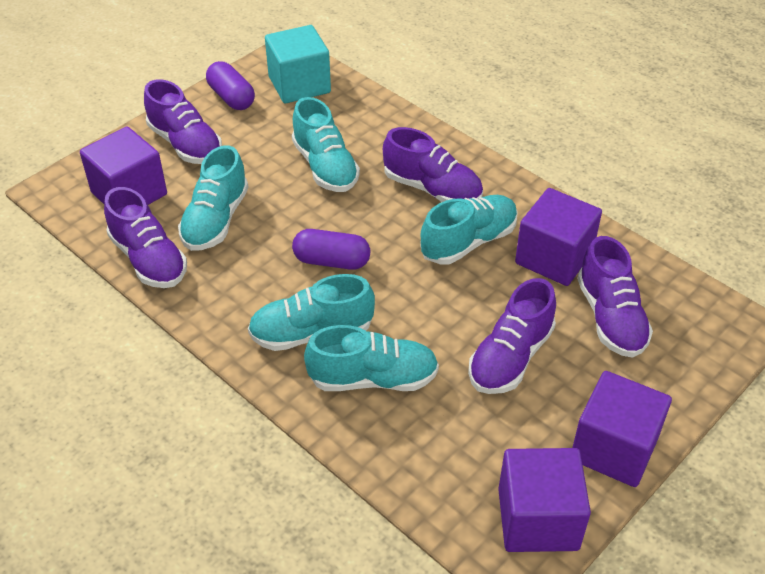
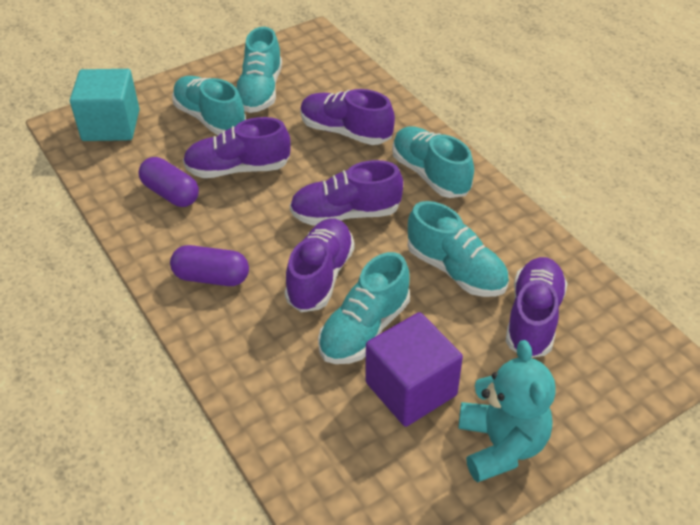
purple cube: 4 -> 1
turquoise teddy bear: 0 -> 1

